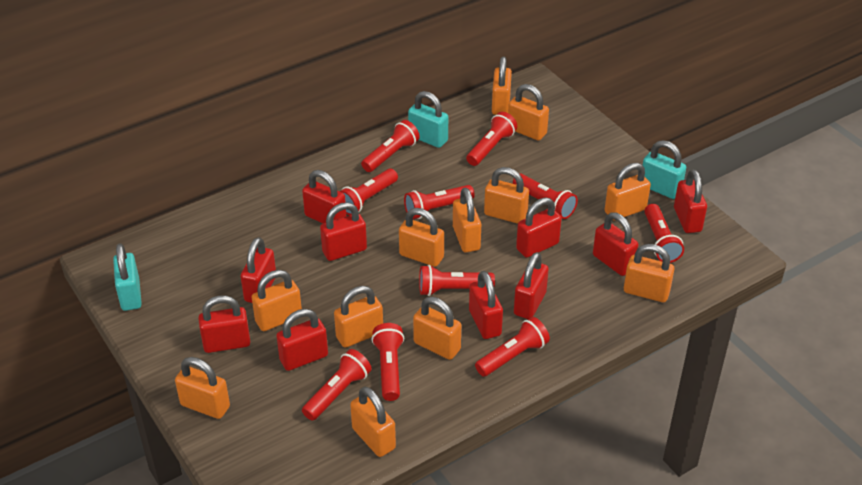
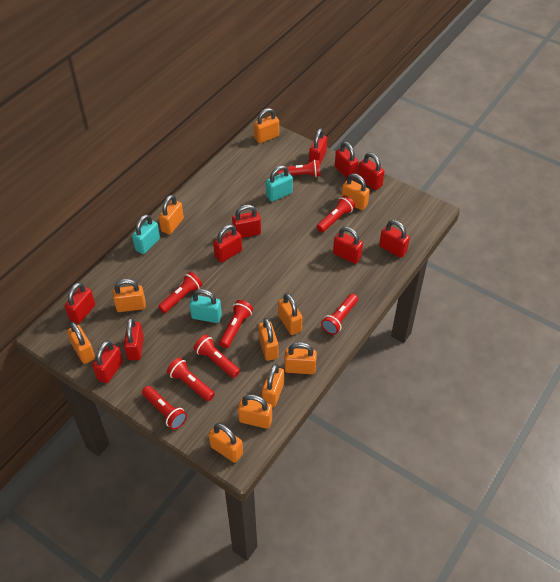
orange padlock: 12 -> 11
red flashlight: 10 -> 8

